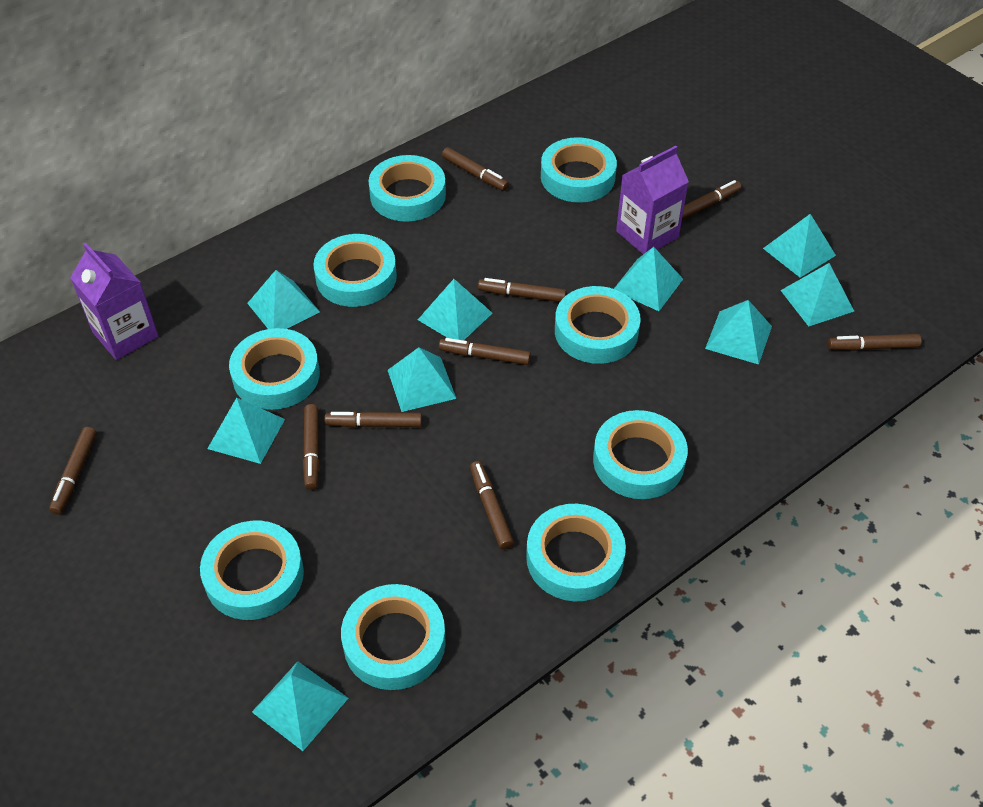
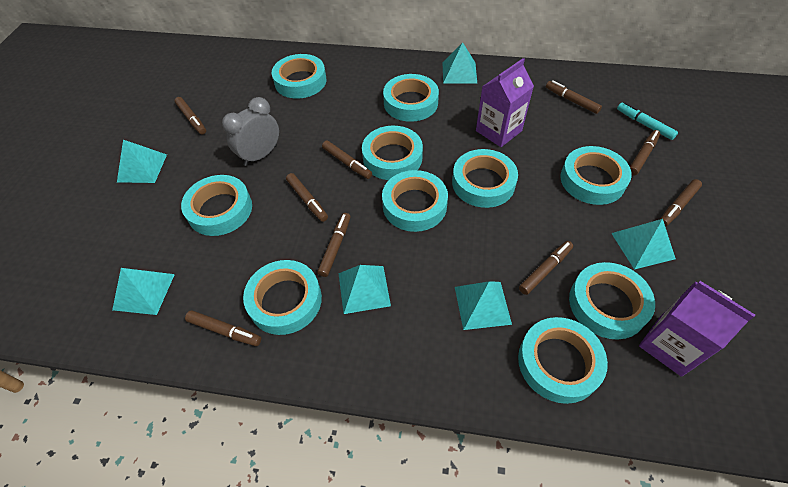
grey clock: 0 -> 1
turquoise marker: 0 -> 1
turquoise pyramid: 9 -> 6
turquoise tape: 9 -> 10

